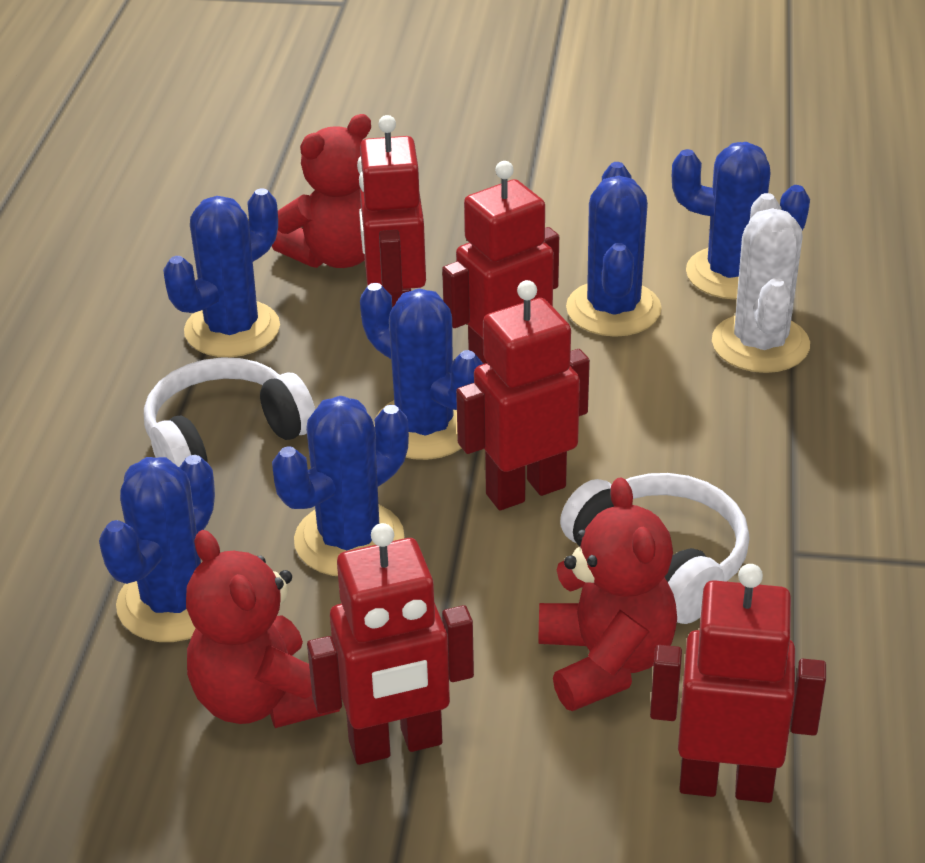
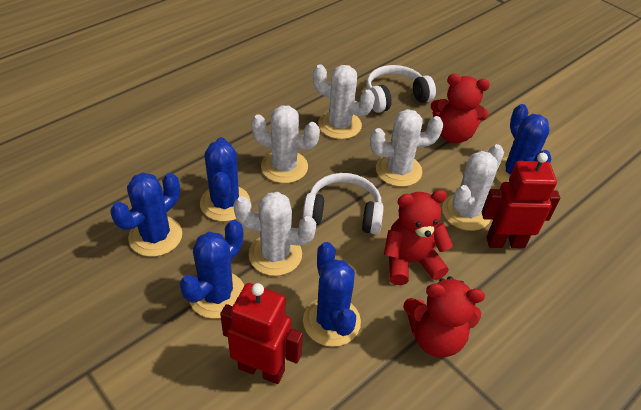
blue cactus: 6 -> 5
red robot: 5 -> 2
white cactus: 1 -> 5

